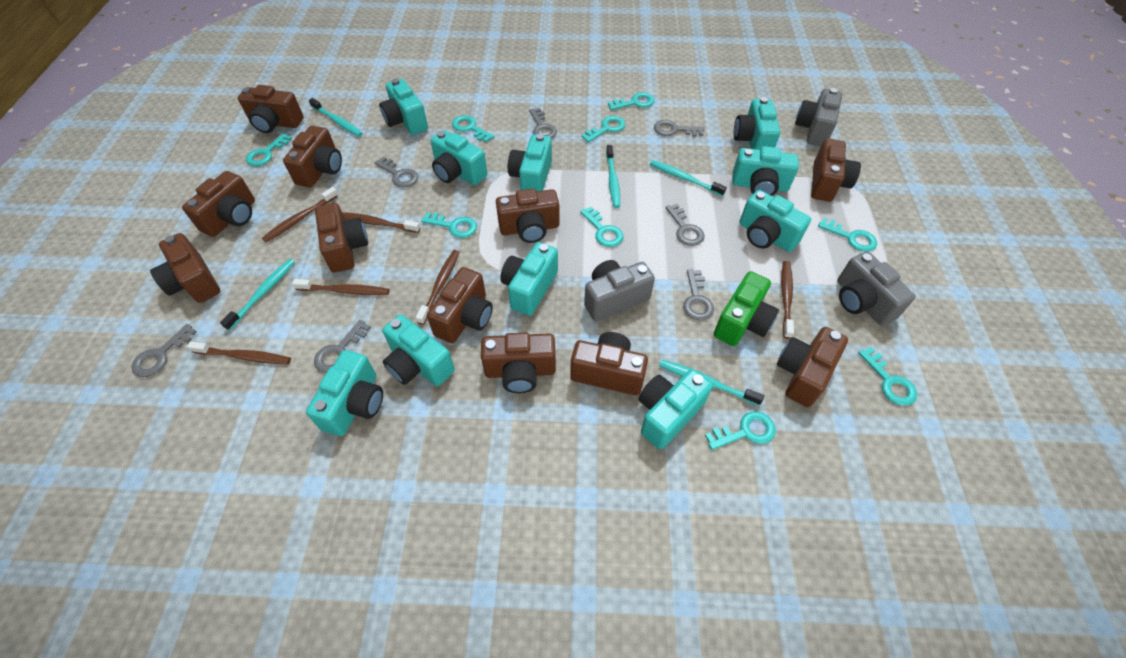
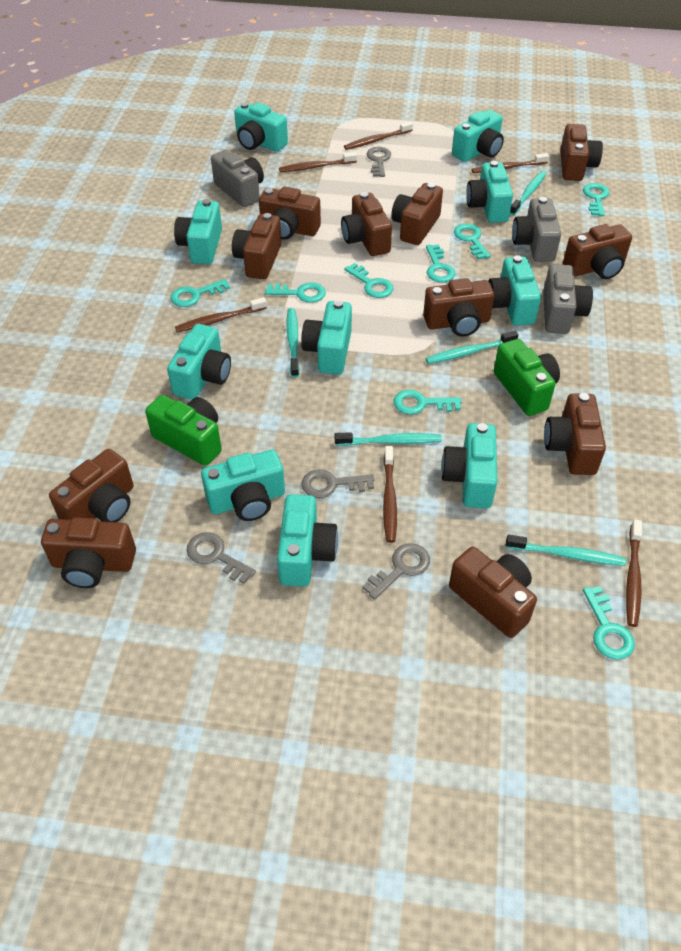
green camera: 1 -> 2
grey key: 7 -> 4
turquoise key: 9 -> 8

